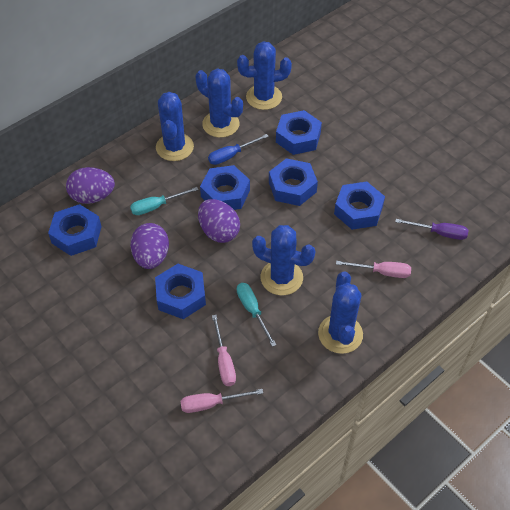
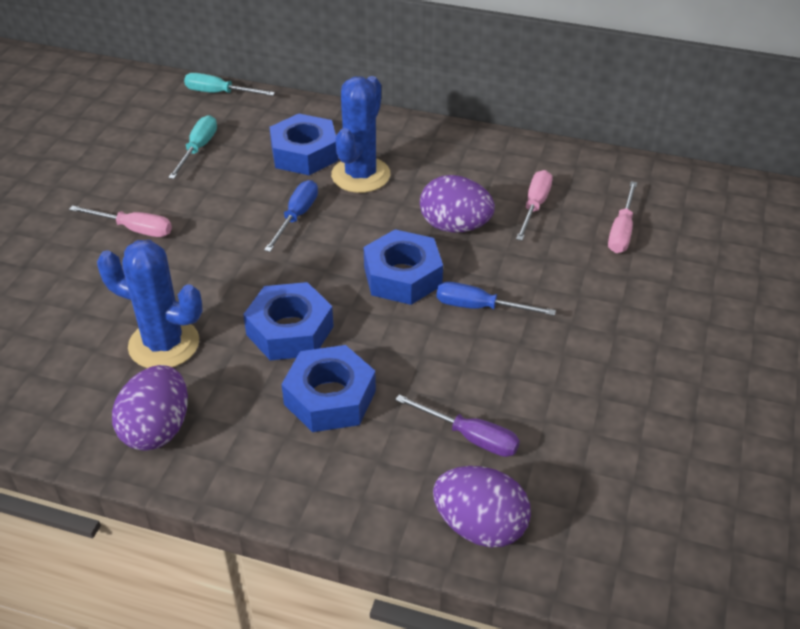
blue cactus: 5 -> 2
blue nut: 6 -> 4
blue screwdriver: 1 -> 2

